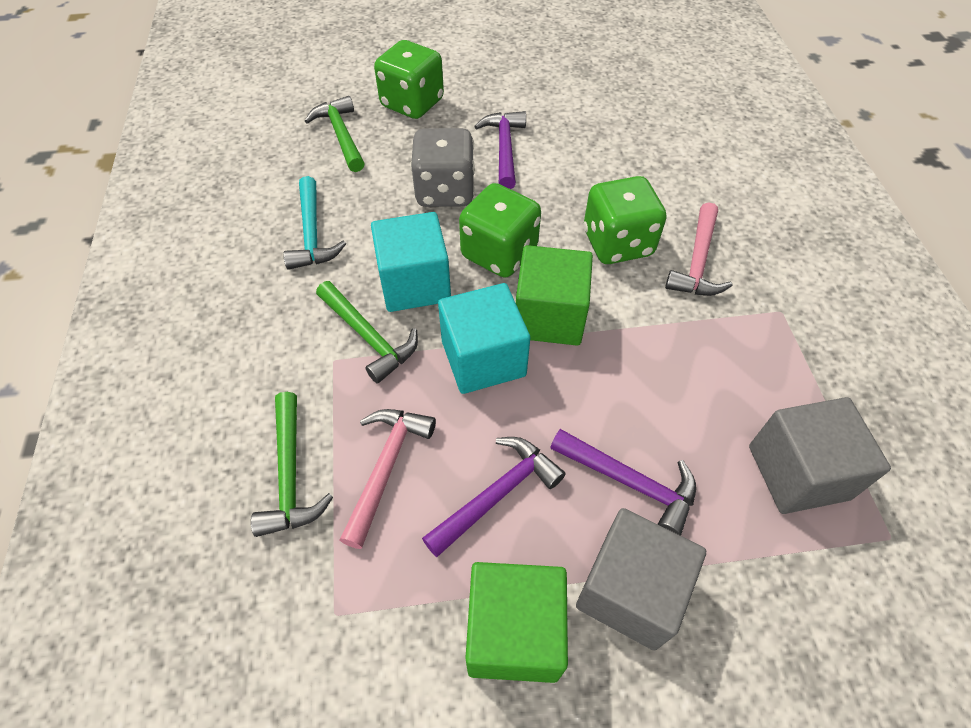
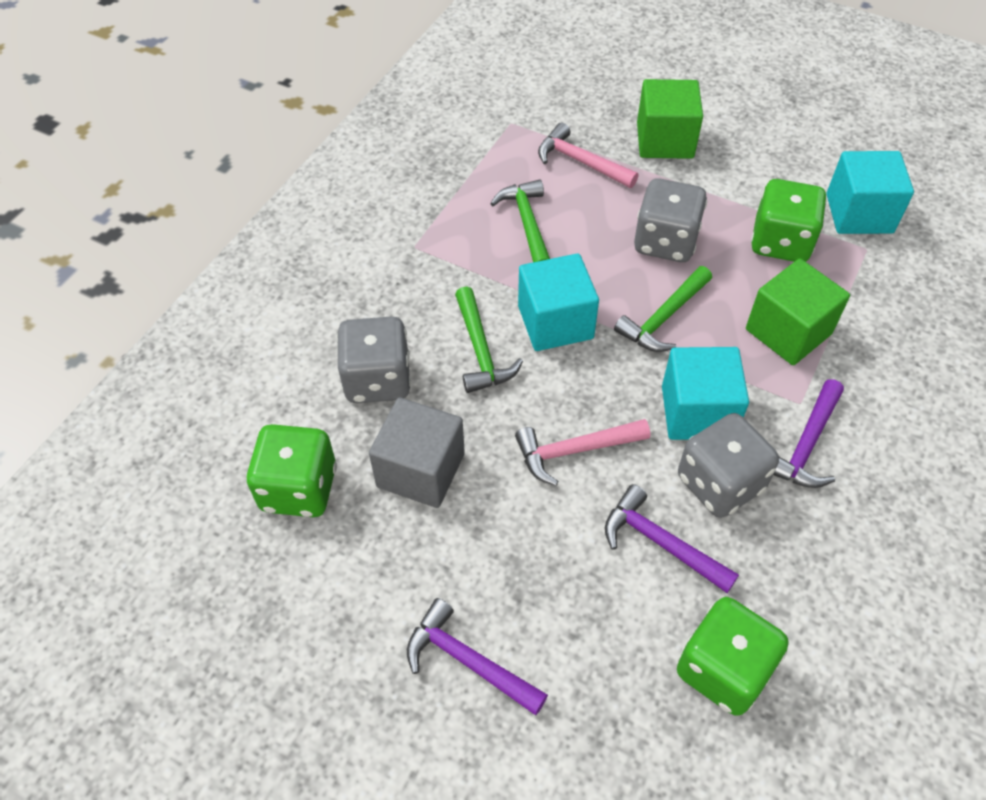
grey cube: 2 -> 1
grey dice: 1 -> 3
turquoise cube: 2 -> 3
turquoise hammer: 1 -> 0

